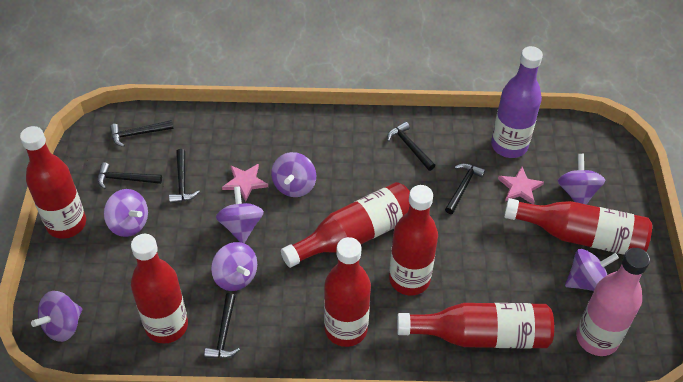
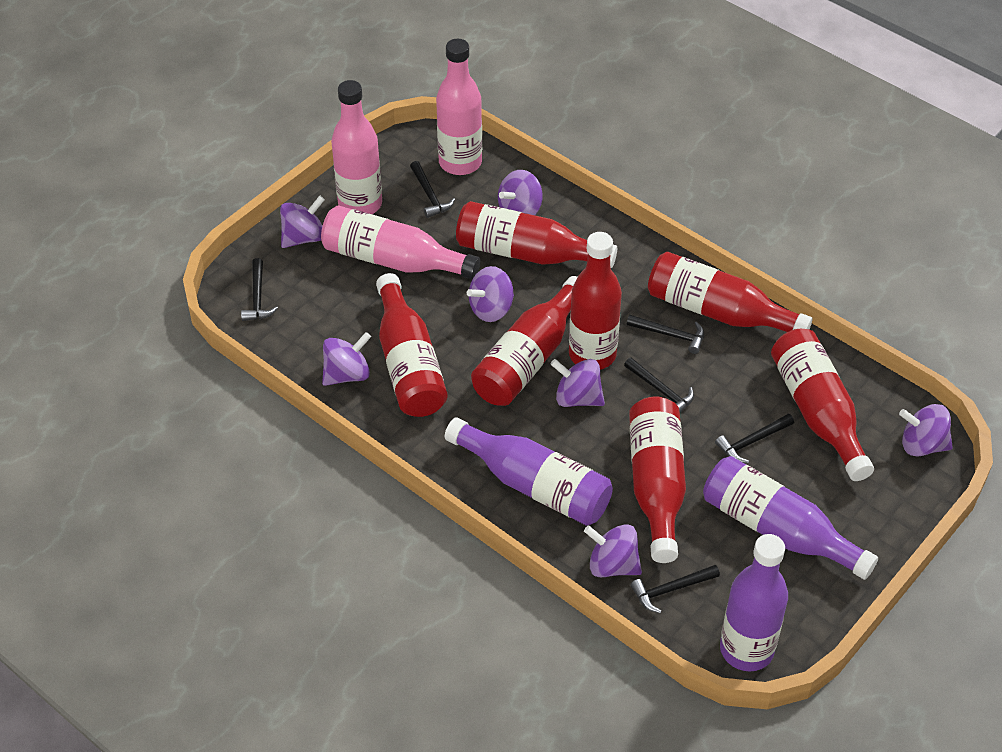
pink bottle: 1 -> 3
pink star: 2 -> 0
purple bottle: 1 -> 3

